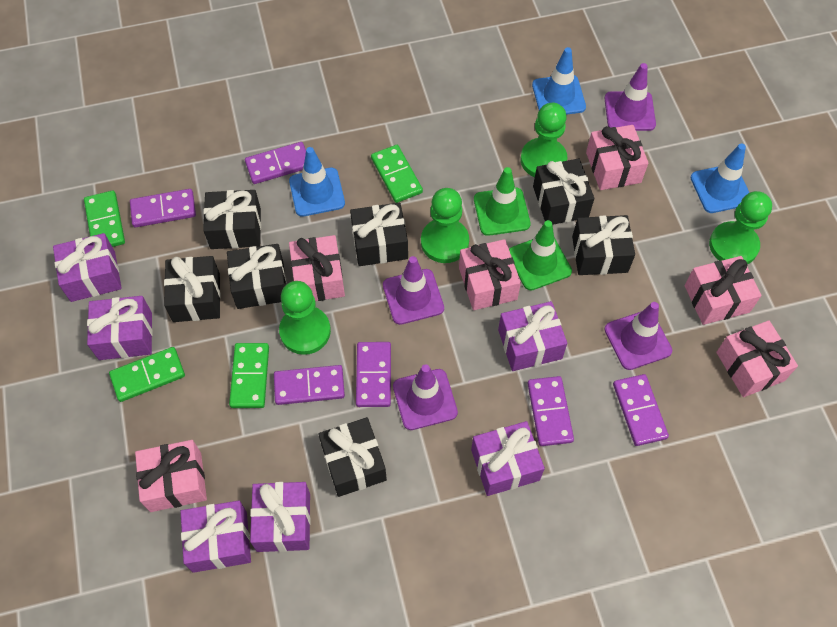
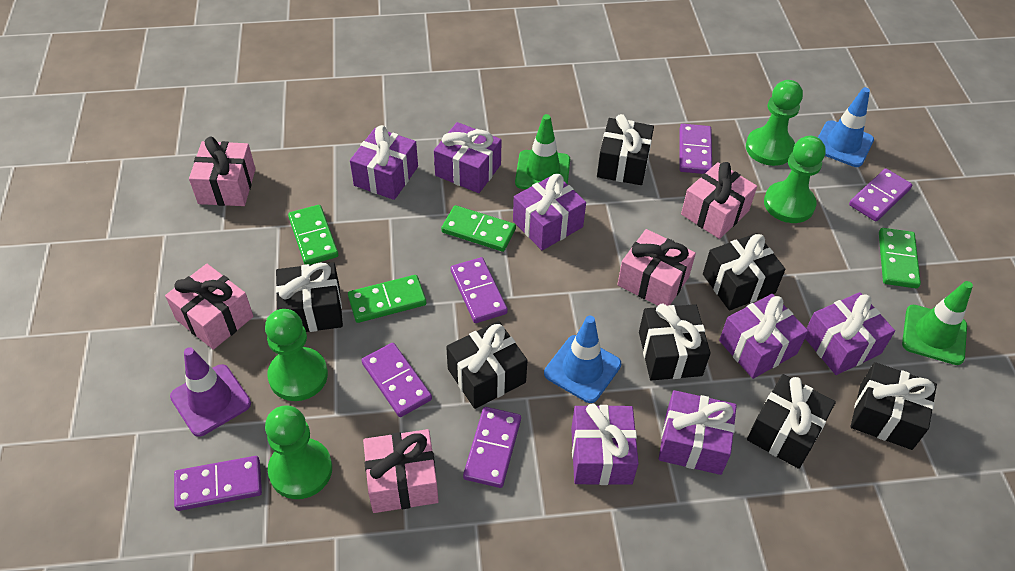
blue traffic cone: 3 -> 2
pink gift: 6 -> 5
purple gift: 6 -> 7
purple traffic cone: 4 -> 1

